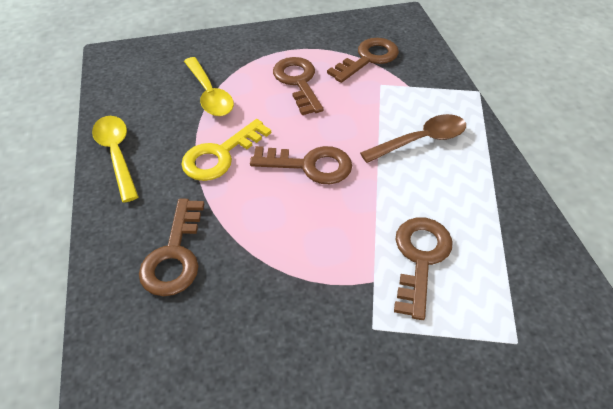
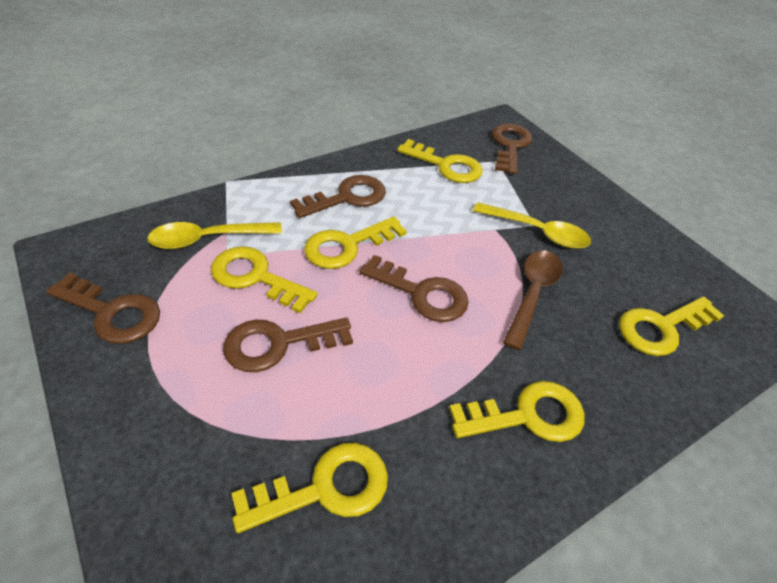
yellow key: 1 -> 6

